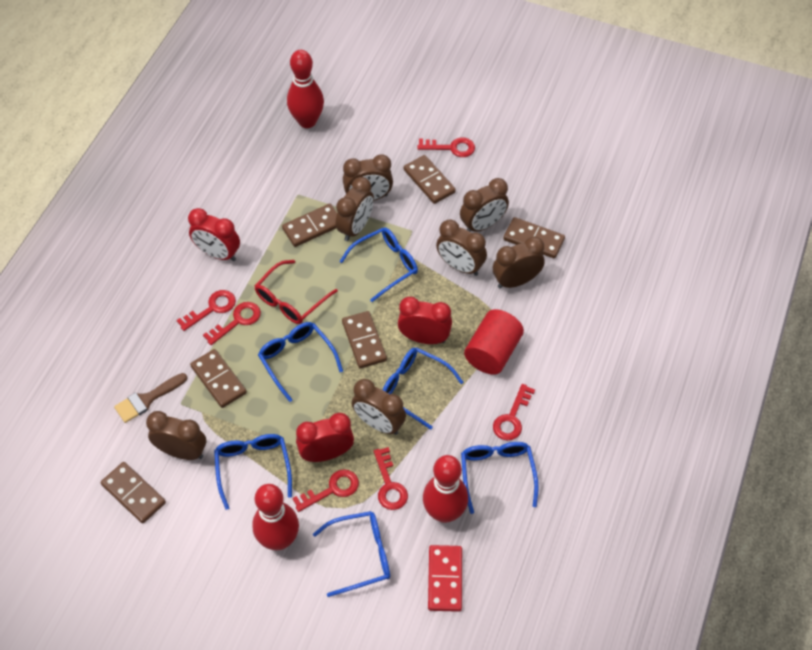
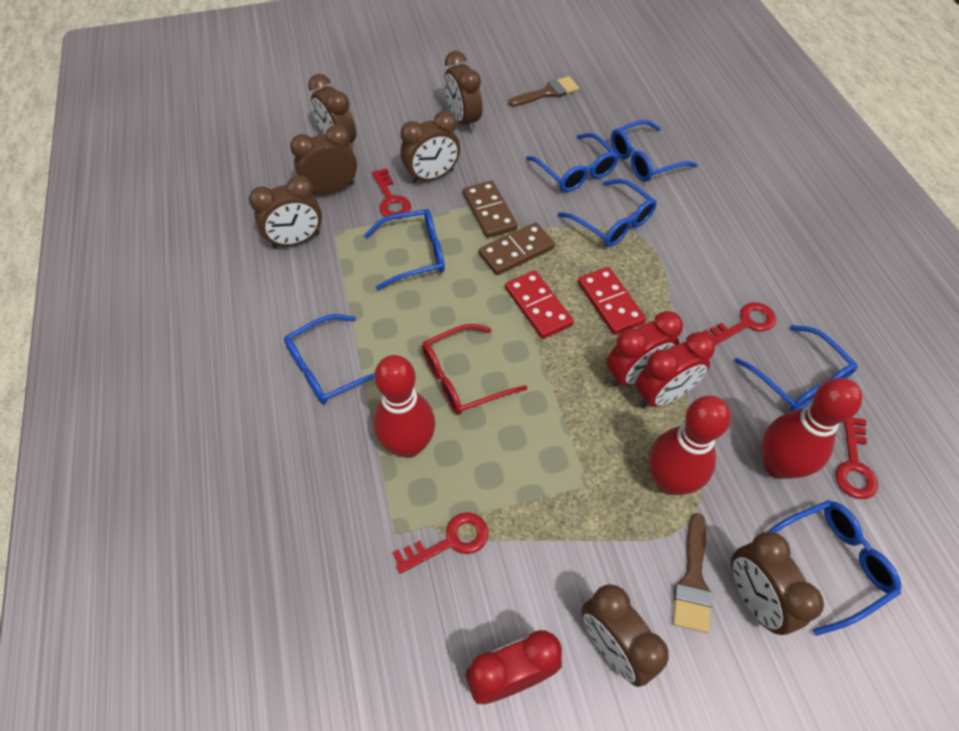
blue glasses: 6 -> 7
brown brush: 1 -> 2
brown domino: 6 -> 2
red cylinder: 1 -> 0
red domino: 1 -> 2
red key: 6 -> 4

